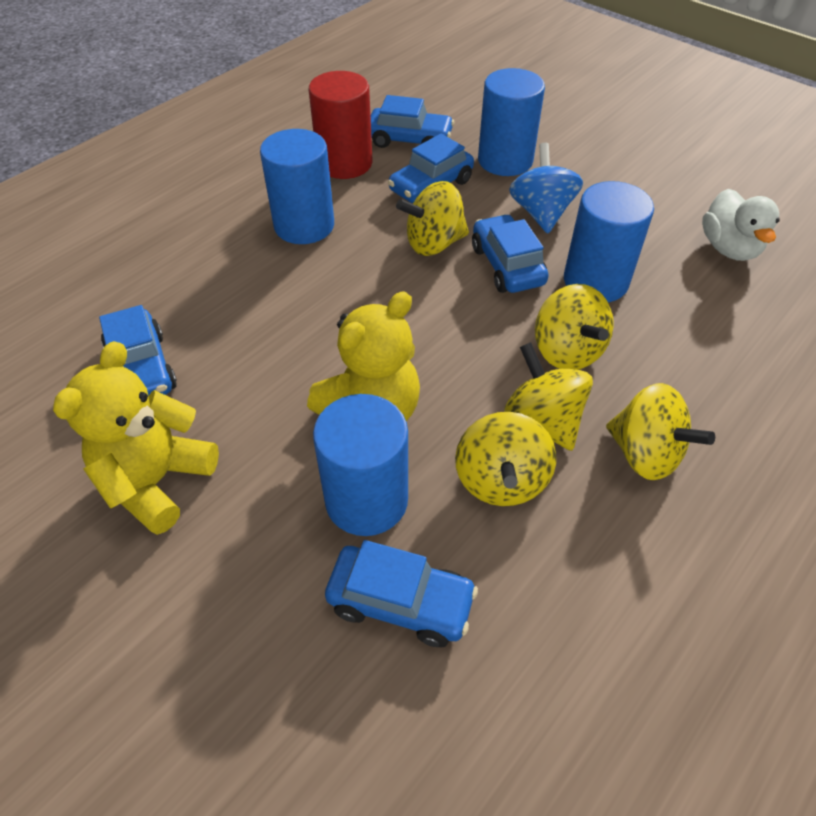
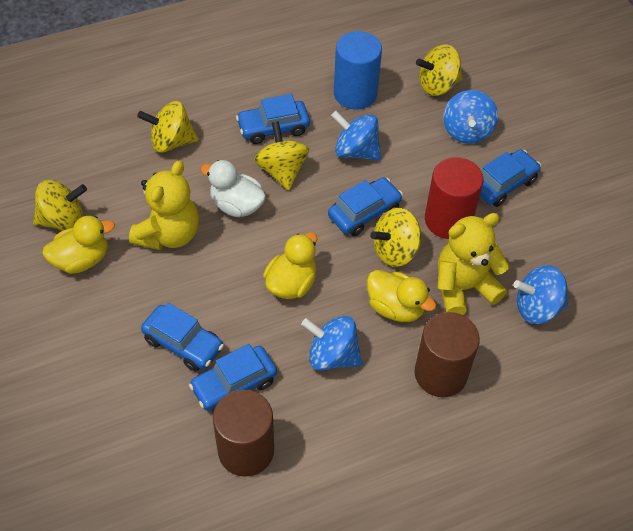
blue cylinder: 4 -> 1
blue spinning top: 1 -> 4
brown cylinder: 0 -> 2
yellow duck: 0 -> 3

